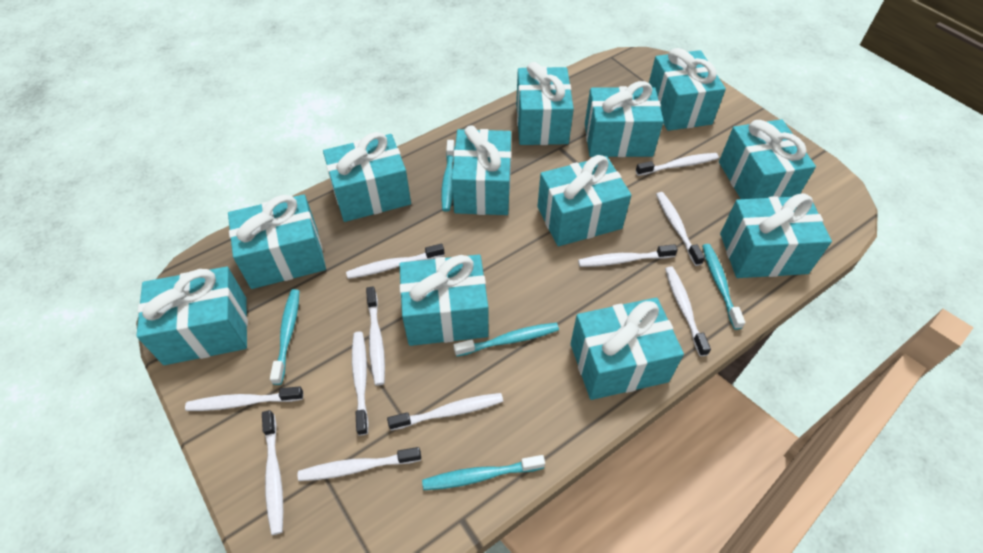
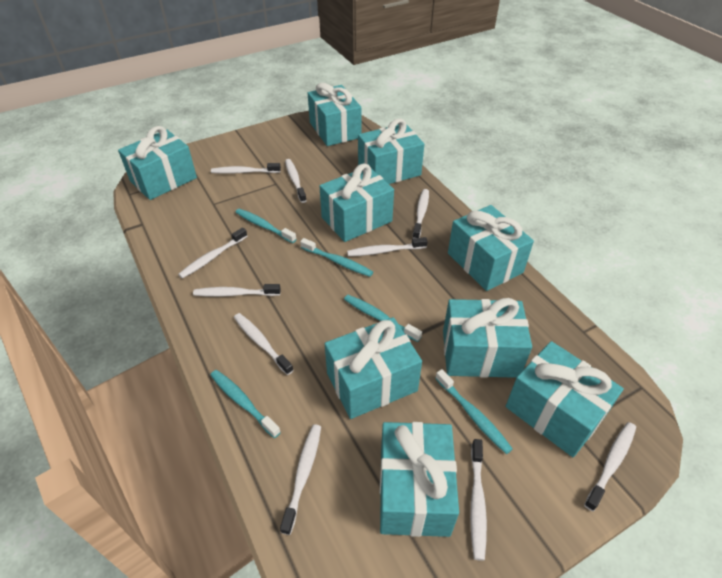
turquoise gift: 12 -> 9
white toothbrush: 11 -> 10

